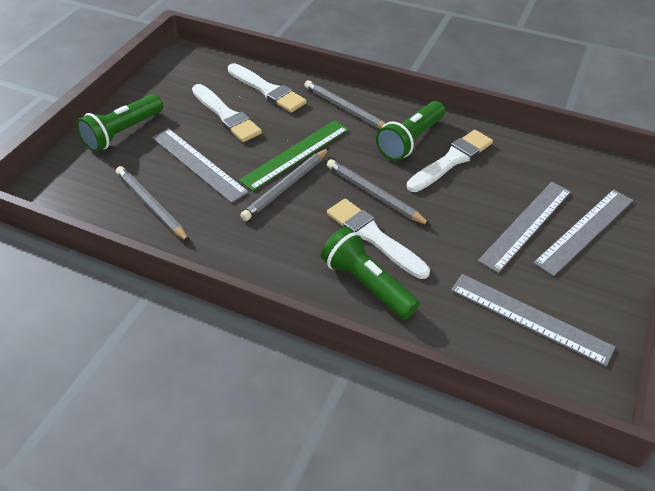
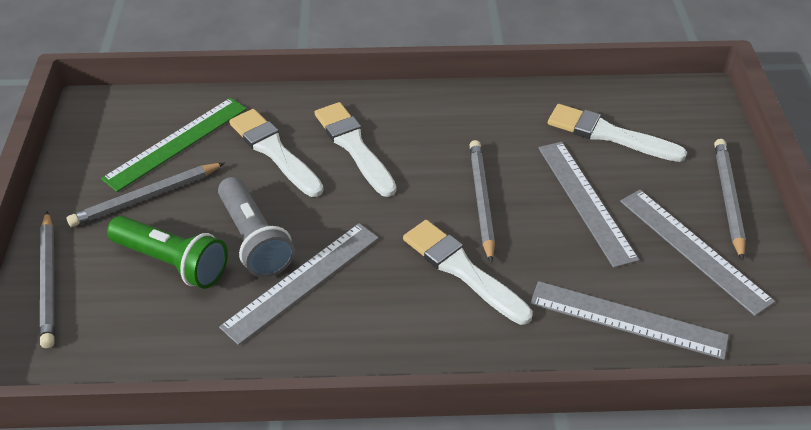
green flashlight: 3 -> 1
grey flashlight: 0 -> 1

